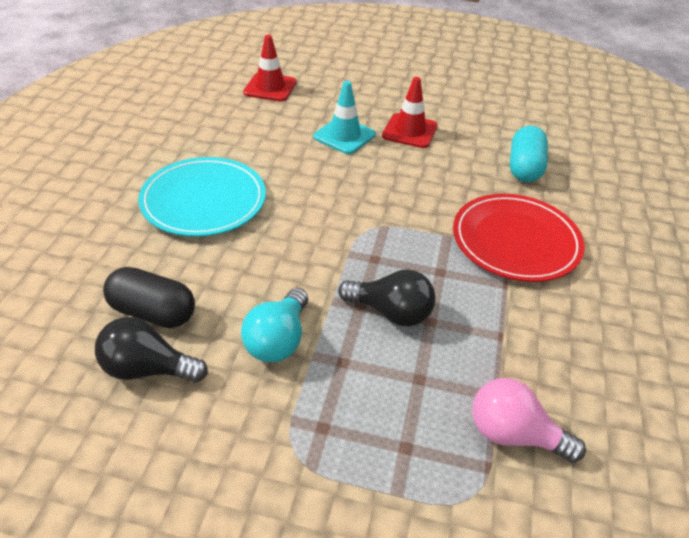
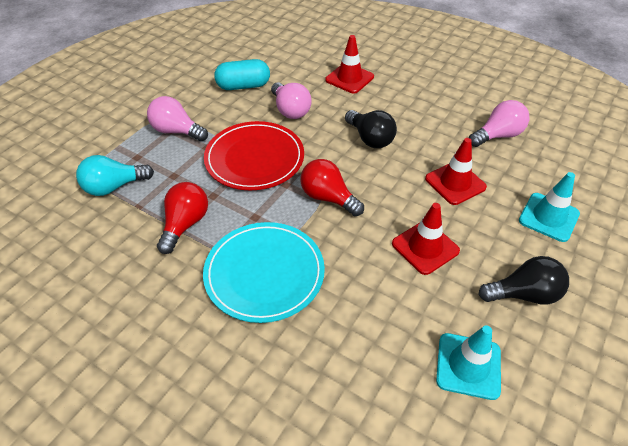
black capsule: 1 -> 0
pink light bulb: 1 -> 3
red light bulb: 0 -> 2
red traffic cone: 2 -> 3
turquoise traffic cone: 1 -> 2

